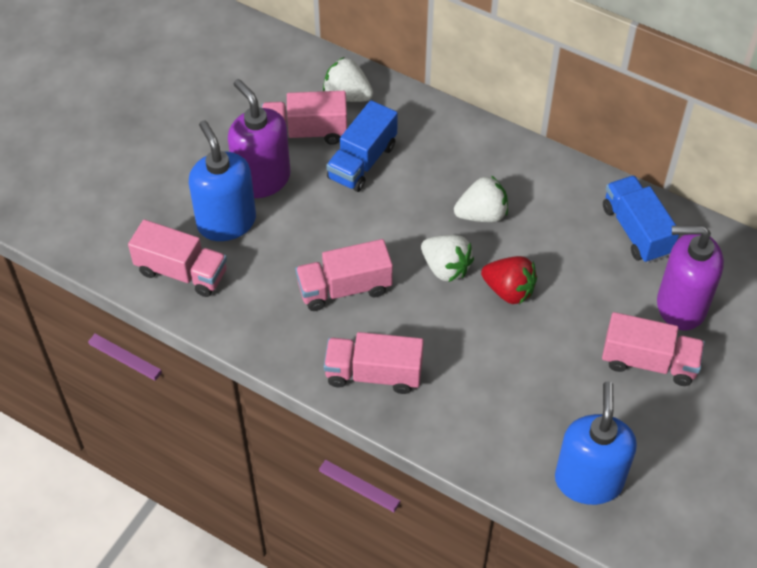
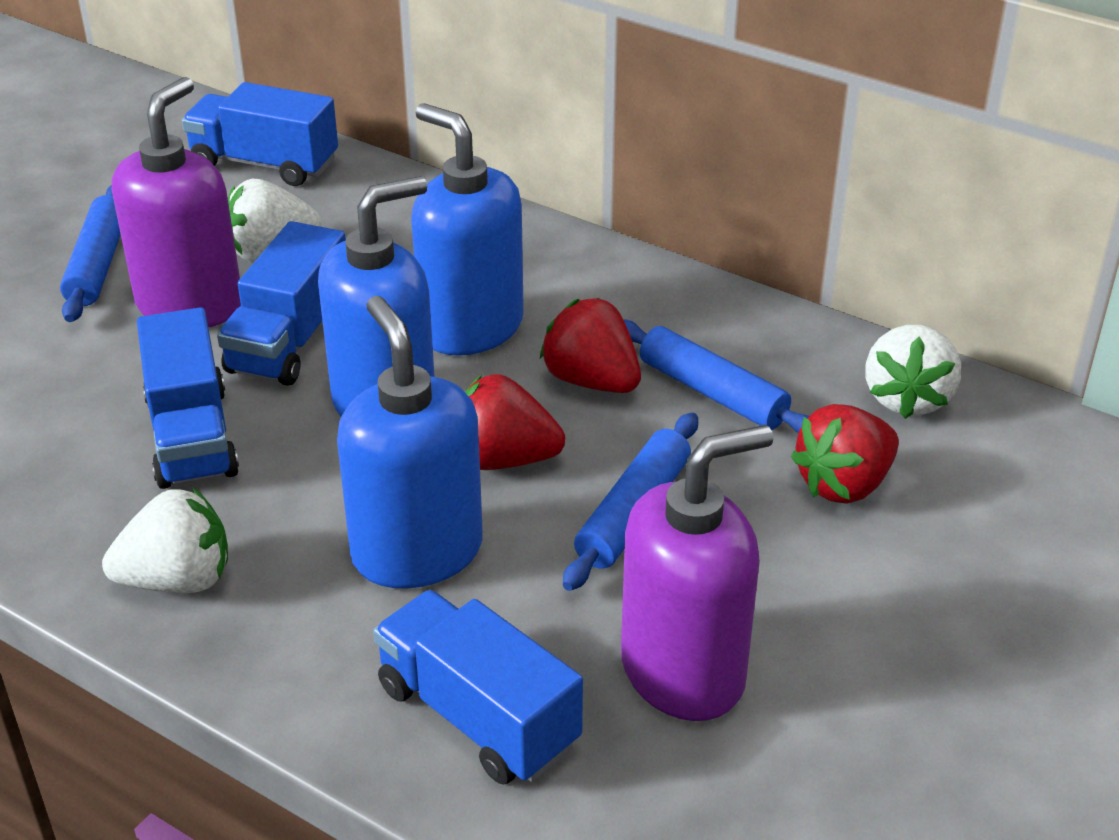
blue rolling pin: 0 -> 3
blue soap dispenser: 2 -> 3
blue truck: 2 -> 4
pink truck: 5 -> 0
red strawberry: 1 -> 3

